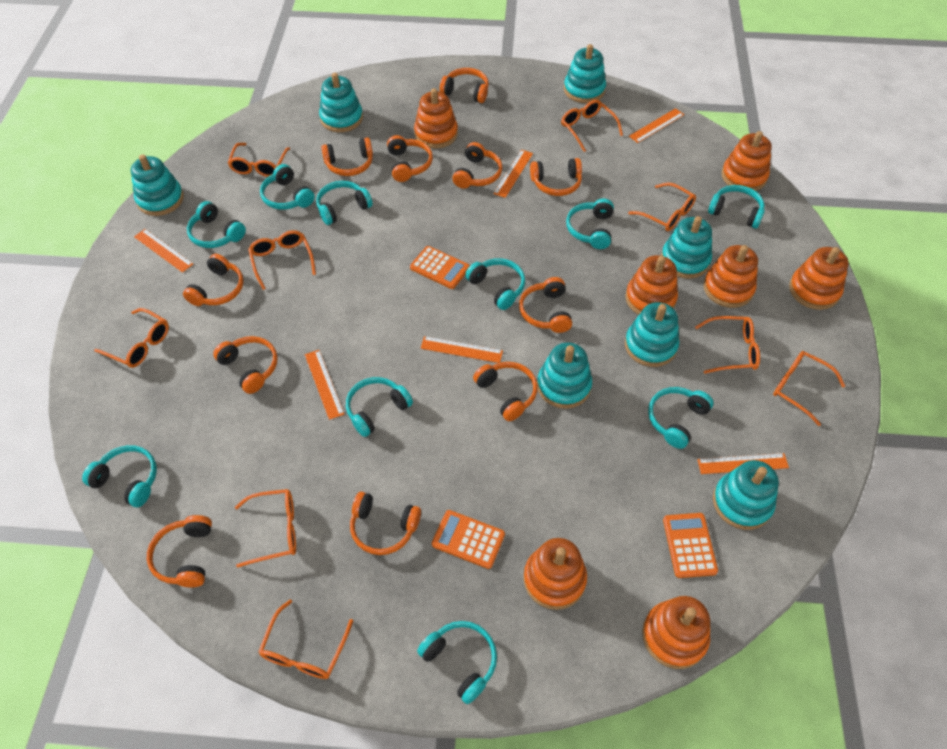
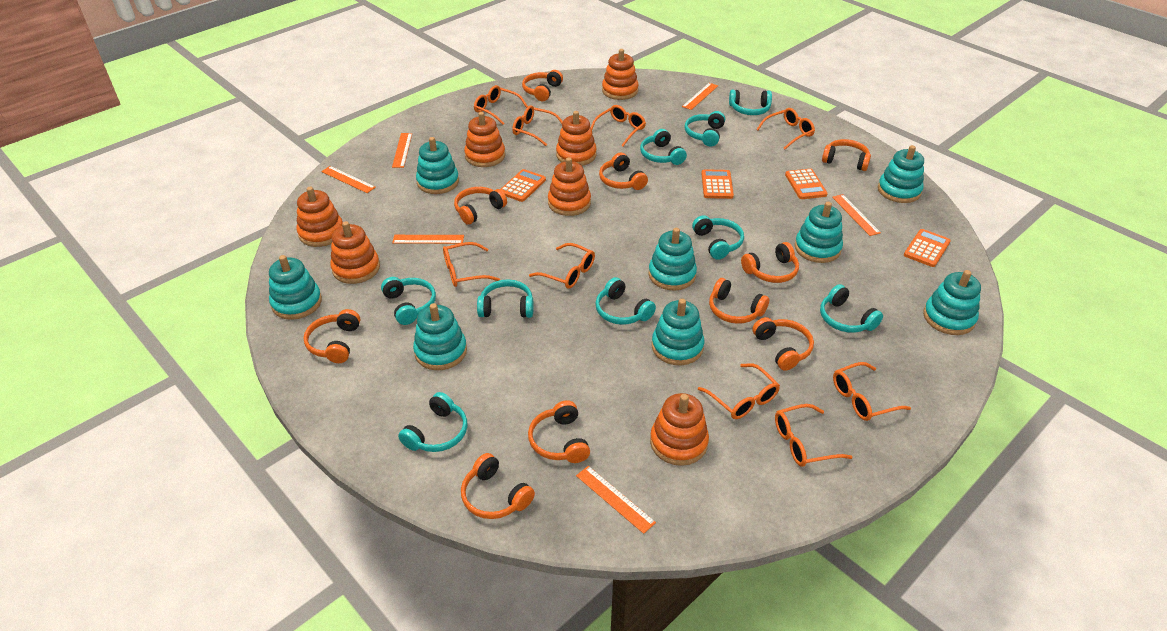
orange calculator: 3 -> 4
orange headphones: 11 -> 10
turquoise headphones: 10 -> 9
turquoise stacking toy: 7 -> 8

